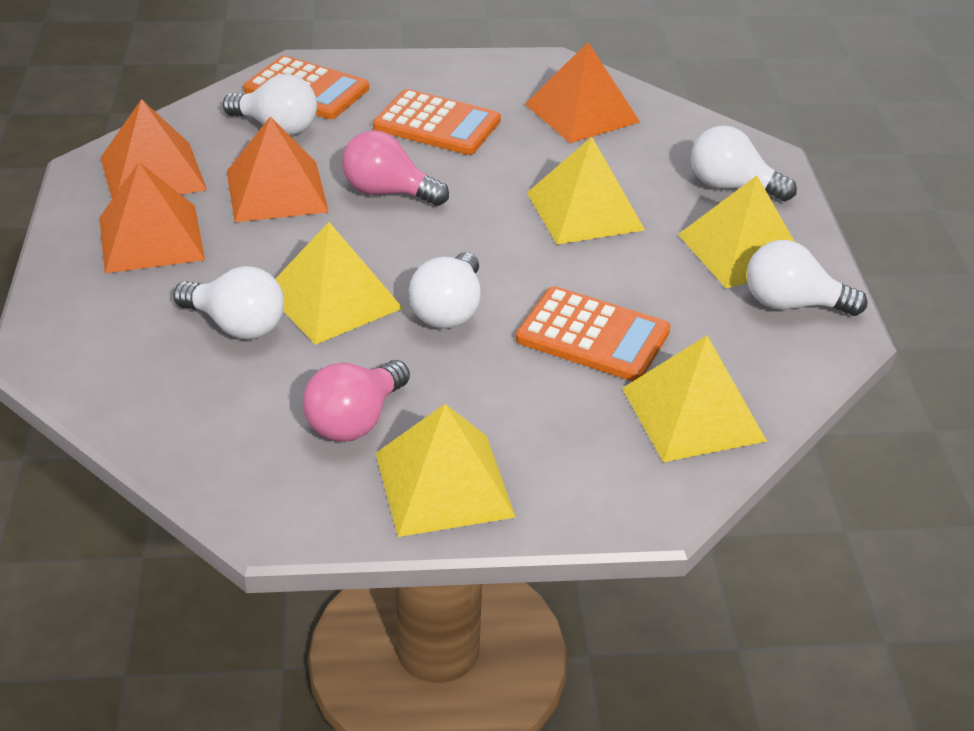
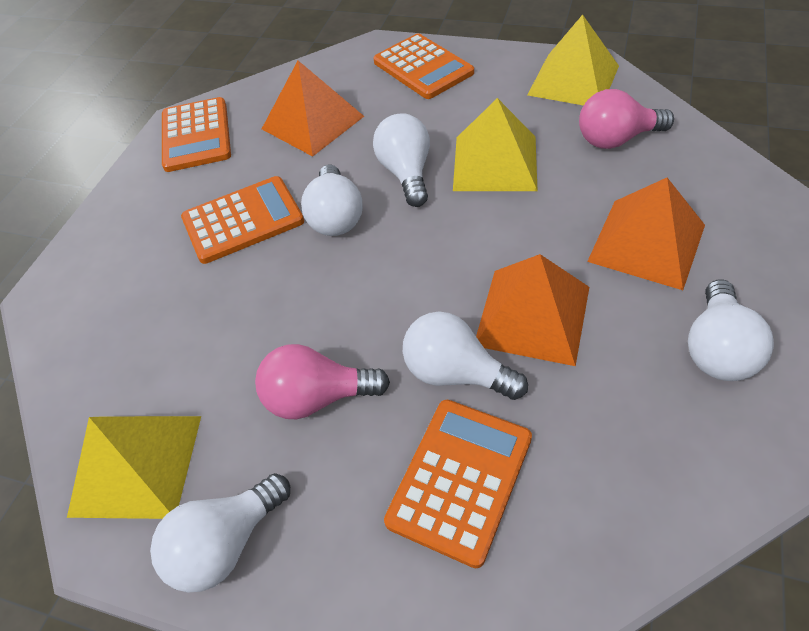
orange calculator: 3 -> 4
orange pyramid: 4 -> 3
yellow pyramid: 5 -> 3

